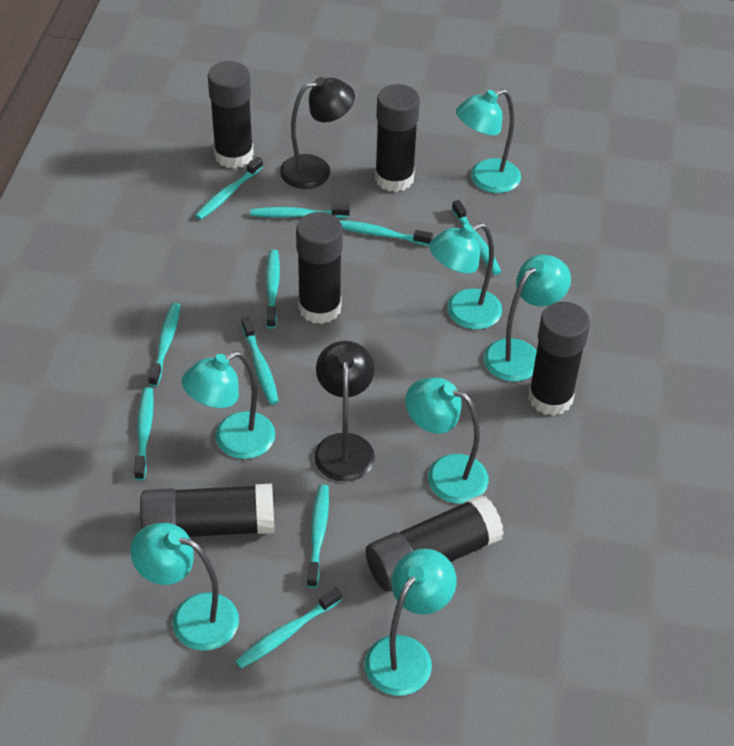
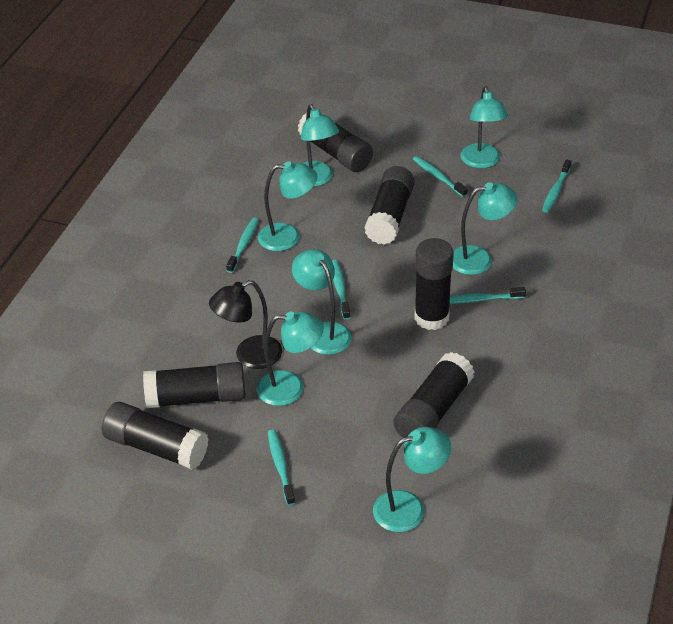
black lamp: 2 -> 1
turquoise toothbrush: 10 -> 6

